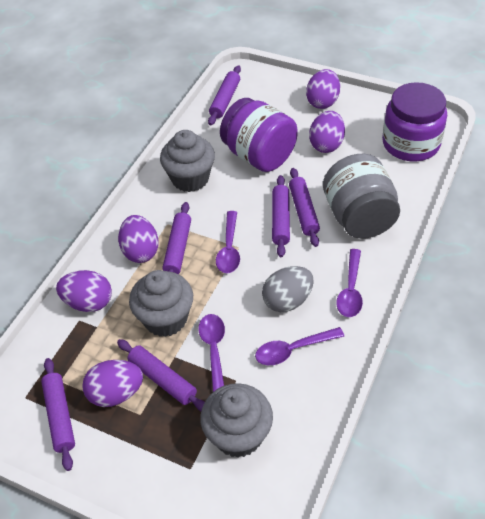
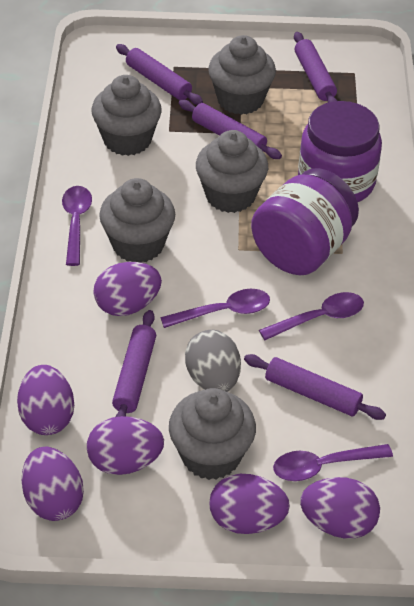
grey cupcake: 3 -> 5
grey jar: 1 -> 0
purple egg: 5 -> 6
purple rolling pin: 6 -> 5

